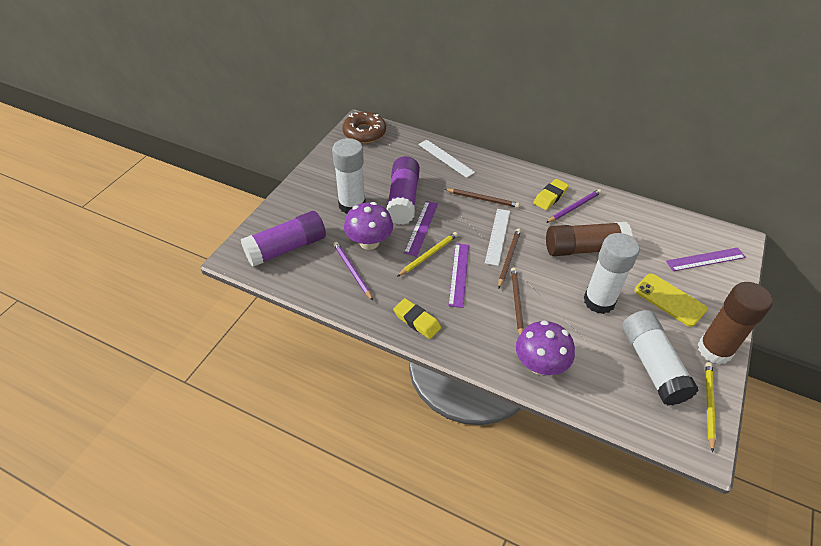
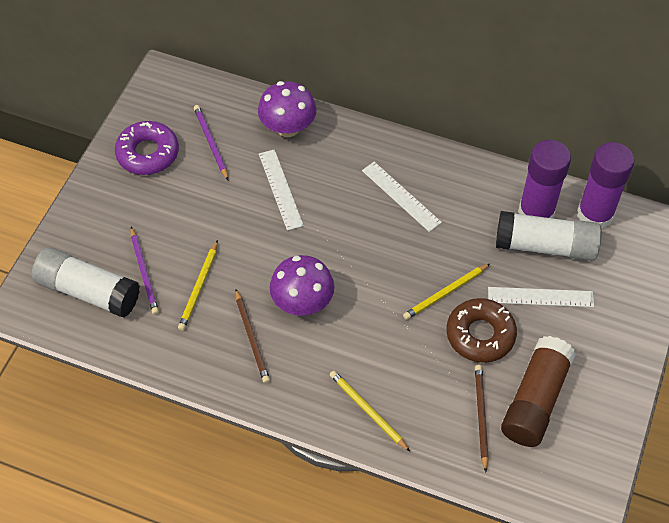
brown glue stick: 2 -> 1
brown pencil: 3 -> 2
purple donut: 0 -> 1
purple ruler: 3 -> 0
white glue stick: 3 -> 2
white ruler: 2 -> 3
yellow eraser: 2 -> 0
yellow pencil: 2 -> 3
yellow phone: 1 -> 0

